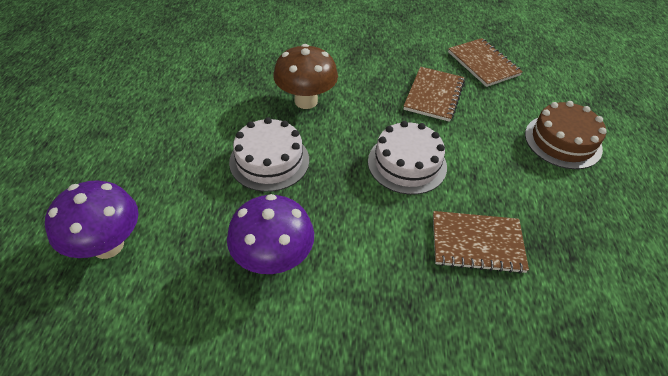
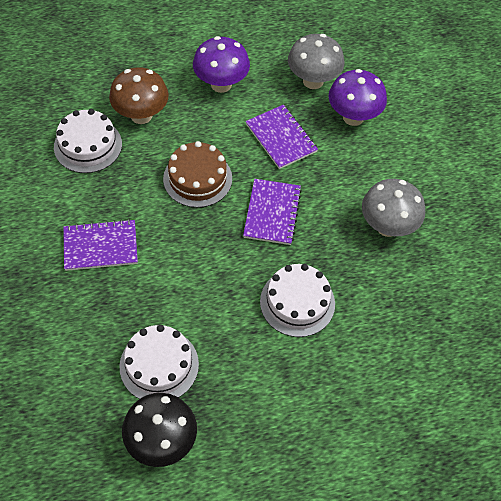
black mushroom: 0 -> 1
brown notebook: 3 -> 0
grey mushroom: 0 -> 2
purple notebook: 0 -> 3
white cake: 2 -> 3

